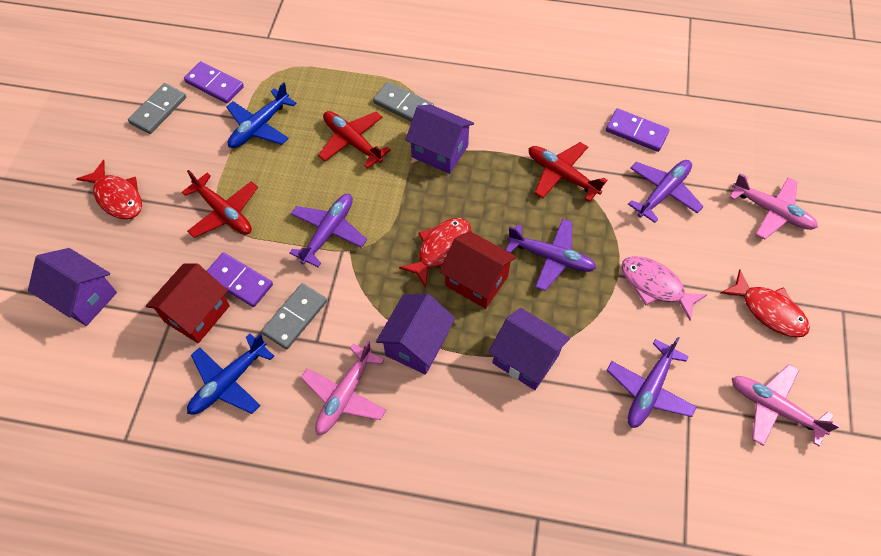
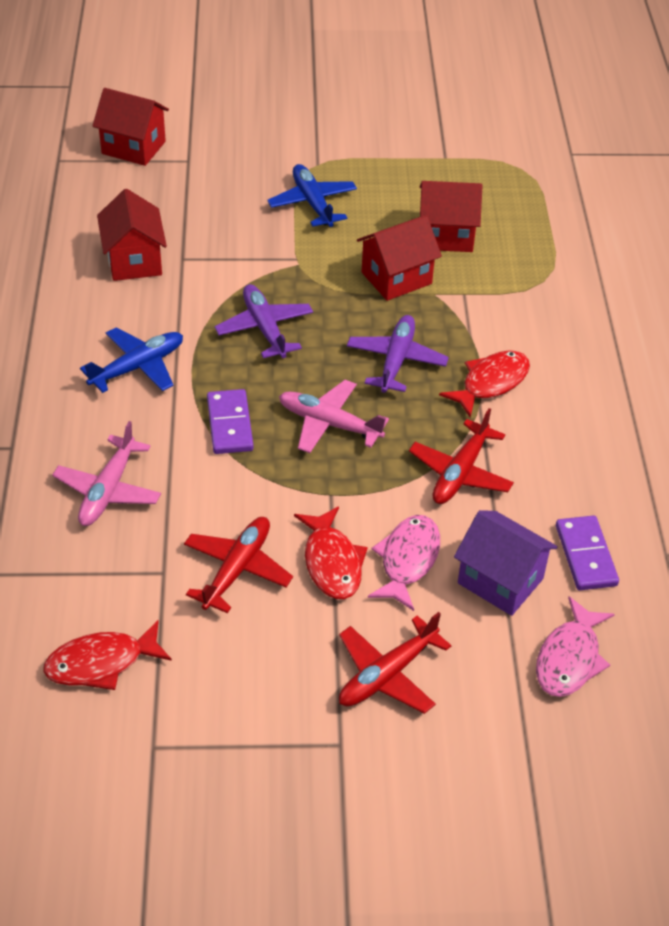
grey domino: 3 -> 0
pink fish: 1 -> 2
pink plane: 3 -> 2
purple domino: 3 -> 2
purple house: 4 -> 1
purple plane: 4 -> 2
red house: 2 -> 4

